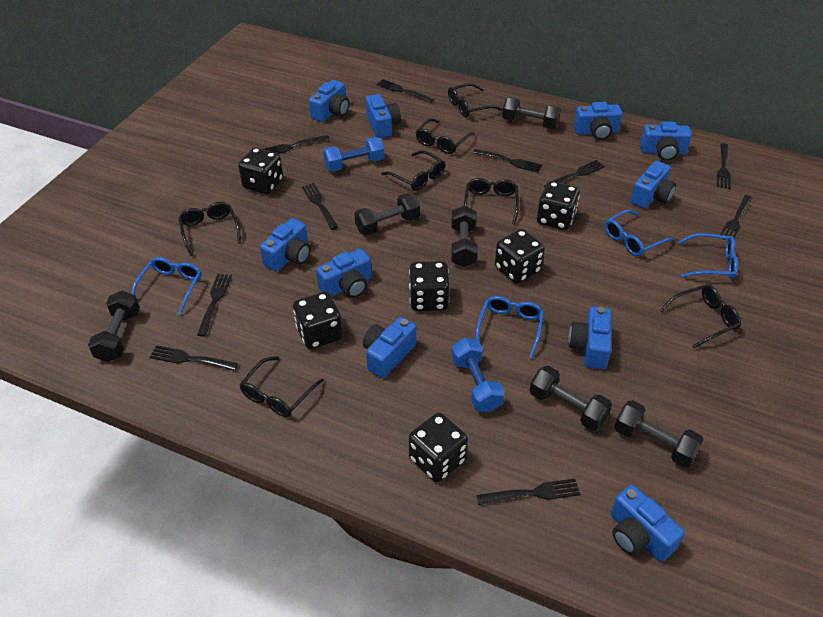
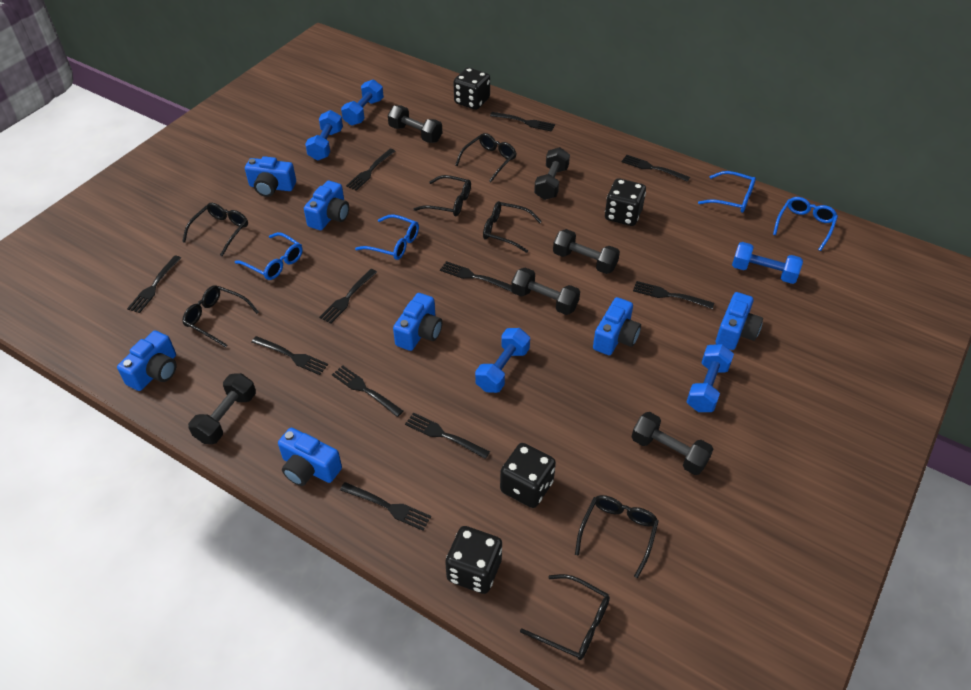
black dice: 6 -> 4
black fork: 10 -> 11
blue camera: 10 -> 7
blue dumbbell: 2 -> 5

